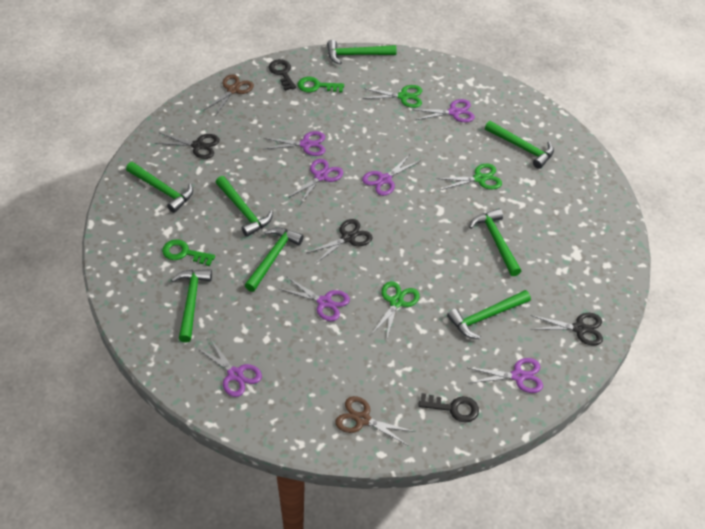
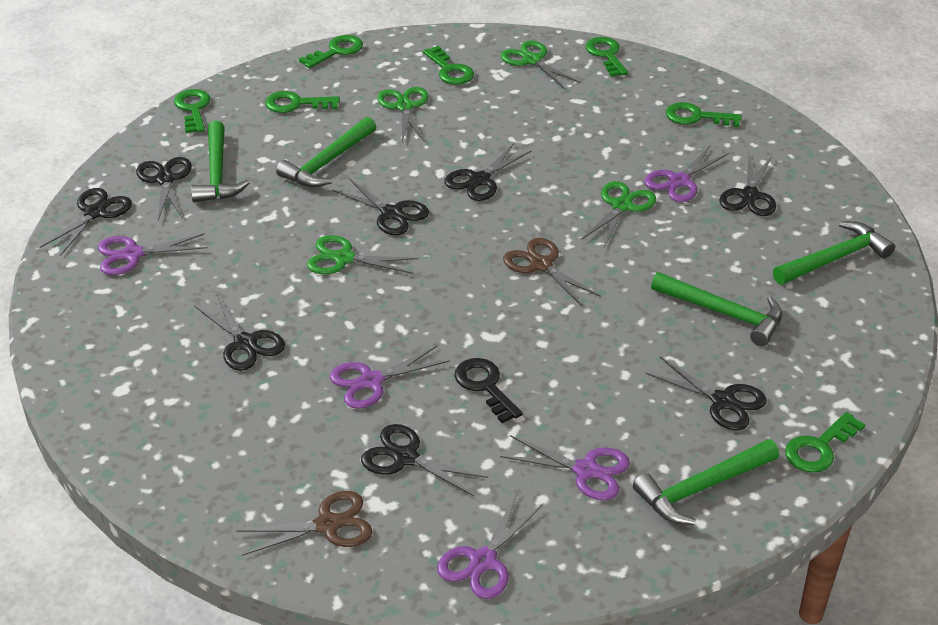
black key: 2 -> 1
black scissors: 3 -> 8
green hammer: 8 -> 5
green key: 2 -> 7
green scissors: 3 -> 4
purple scissors: 7 -> 5

